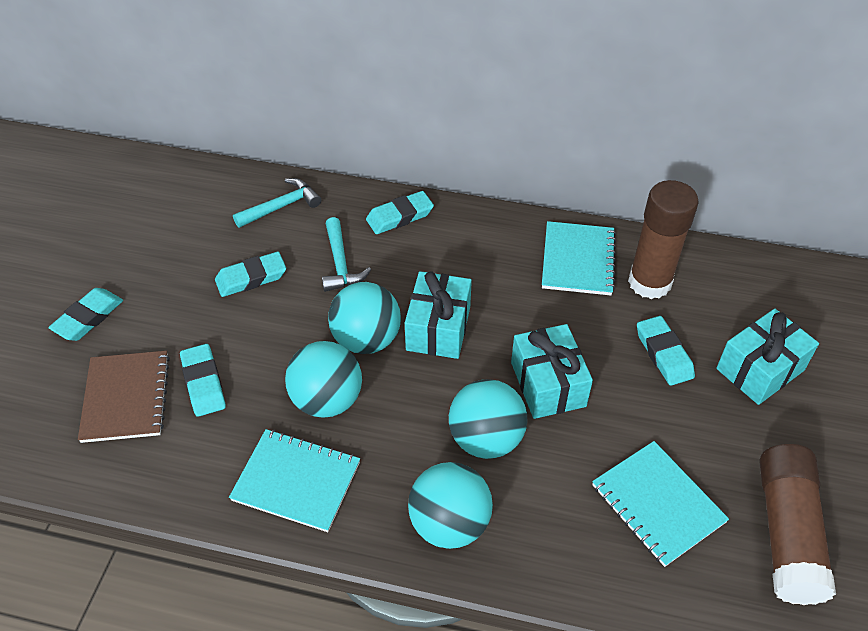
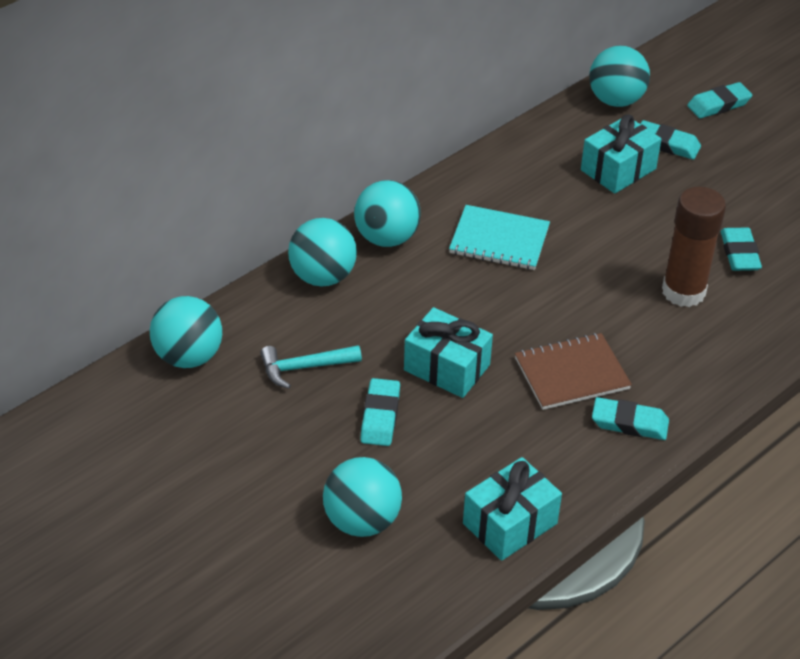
brown glue stick: 2 -> 1
turquoise ball: 4 -> 5
turquoise hammer: 2 -> 1
turquoise notebook: 3 -> 1

